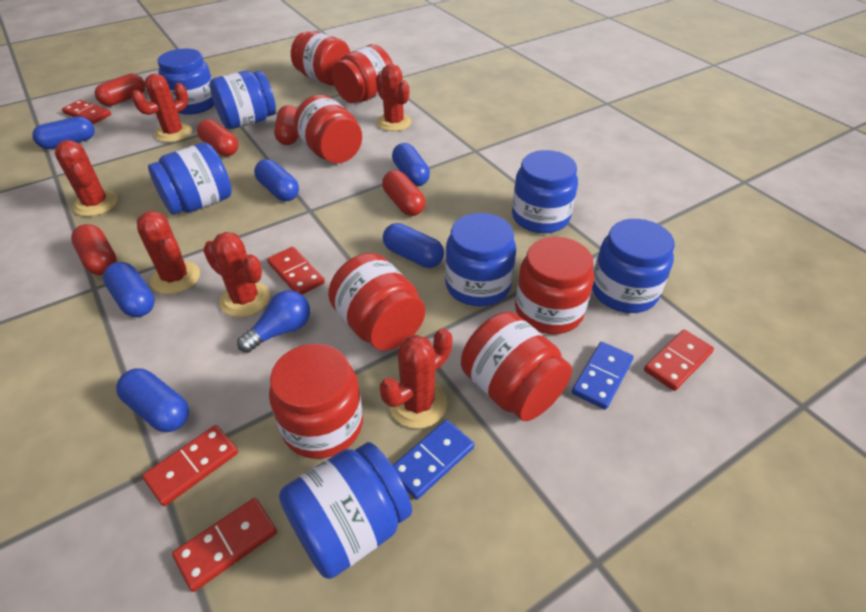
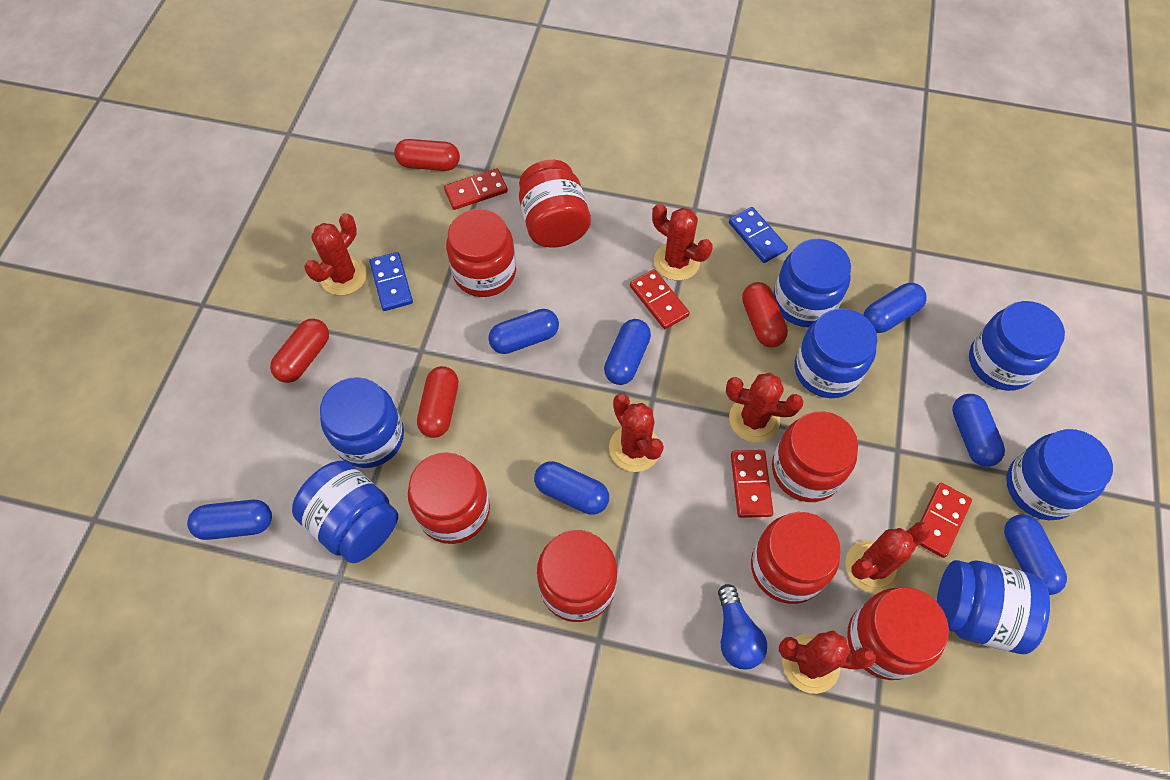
blue capsule: 6 -> 7
red capsule: 5 -> 4
red domino: 5 -> 4

